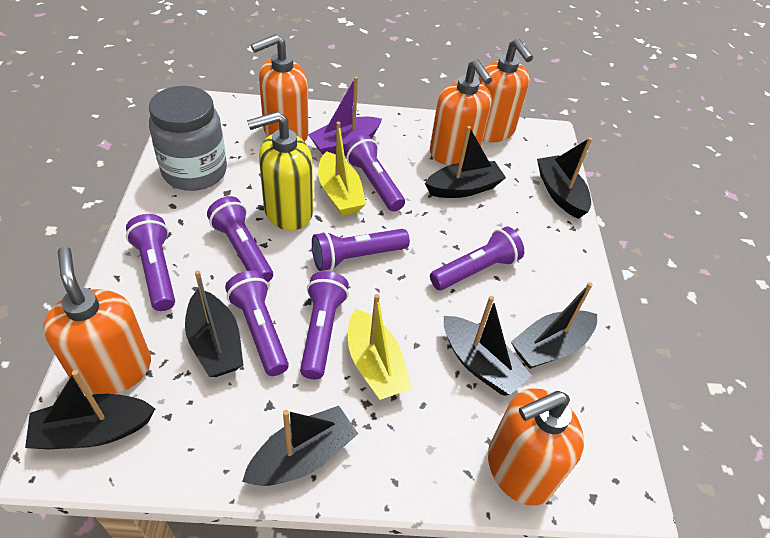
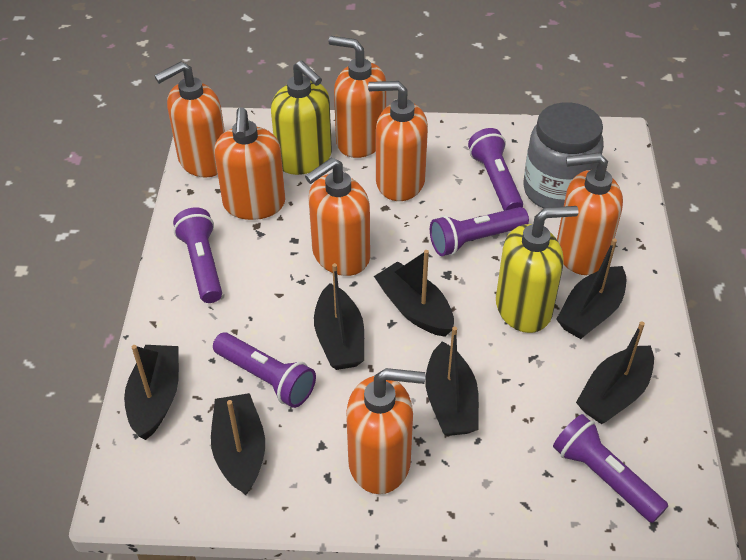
orange soap dispenser: 5 -> 7
purple boat: 1 -> 0
purple flashlight: 7 -> 5
yellow boat: 2 -> 0
yellow soap dispenser: 1 -> 2

